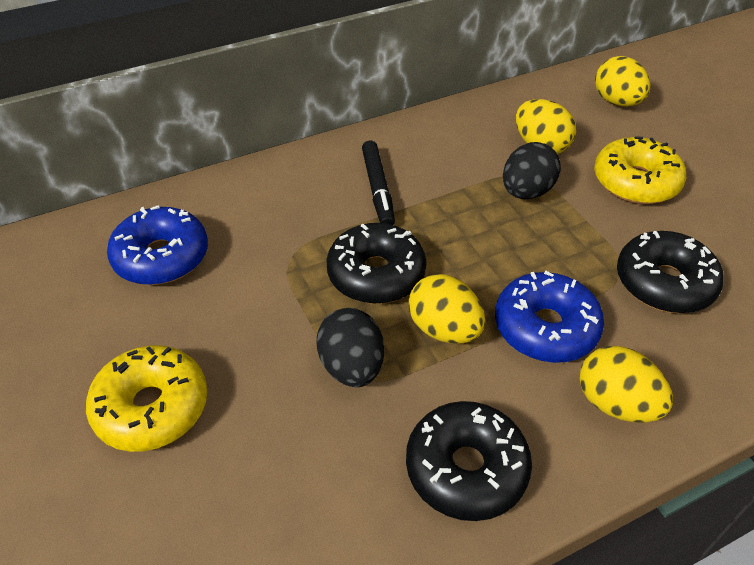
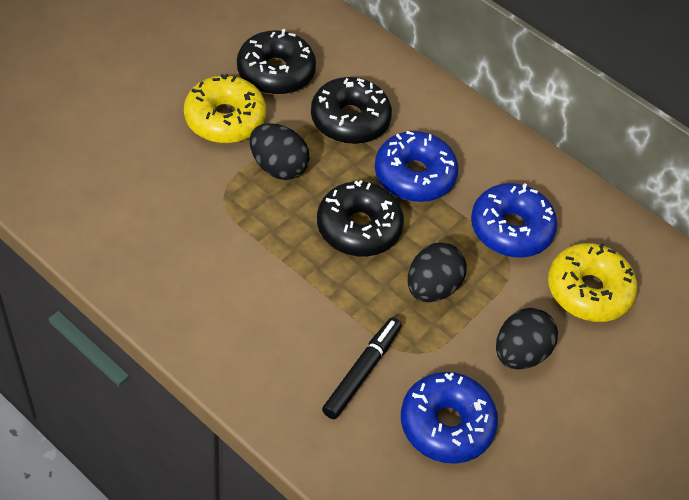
black egg: 2 -> 3
blue donut: 2 -> 3
yellow egg: 4 -> 0

